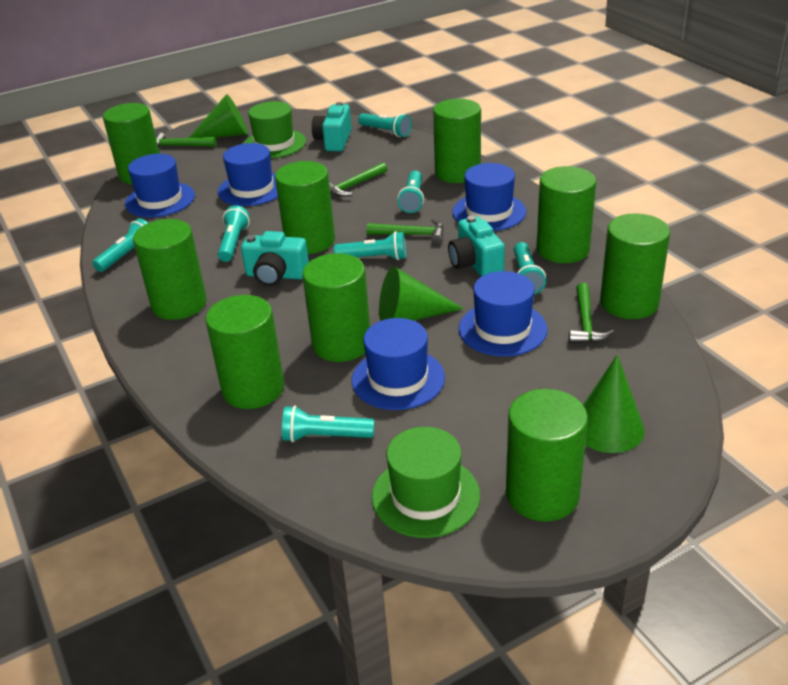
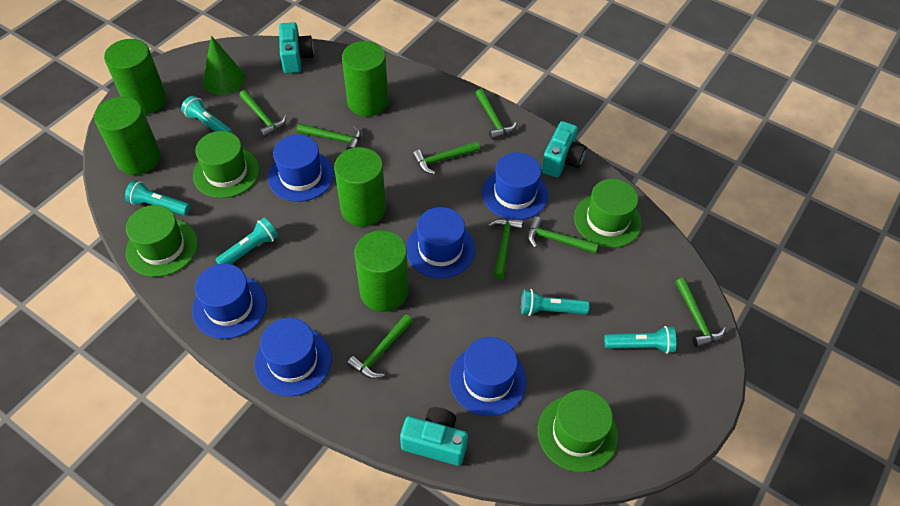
blue hat: 5 -> 6
green cone: 3 -> 1
green cylinder: 9 -> 5
green hammer: 4 -> 8
green hat: 2 -> 4
turquoise flashlight: 7 -> 5

